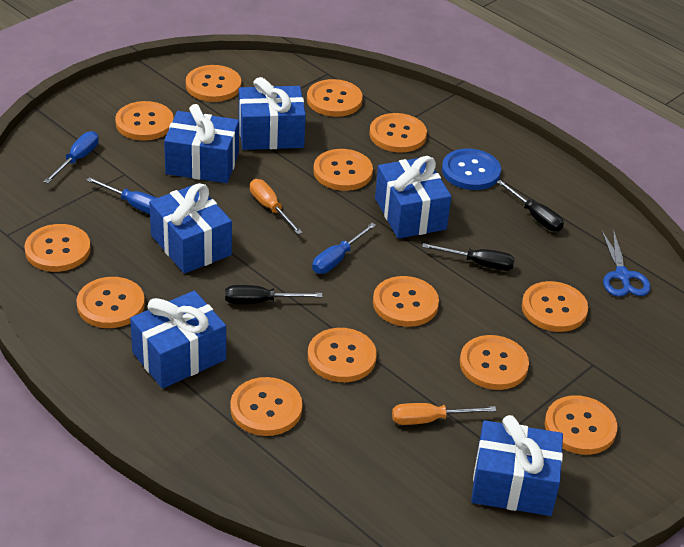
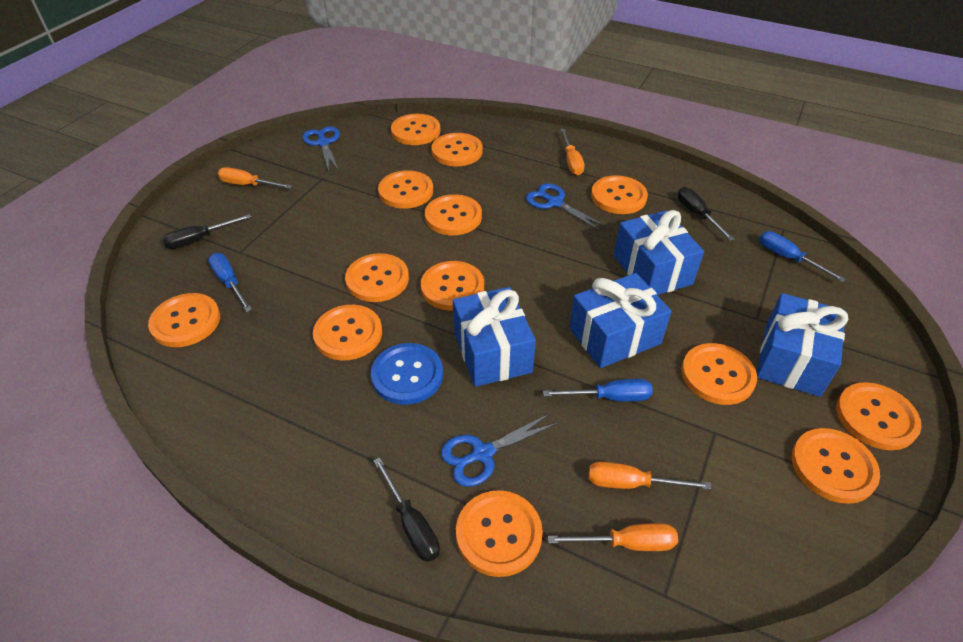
blue gift: 6 -> 4
blue scissors: 1 -> 3
orange screwdriver: 2 -> 4

